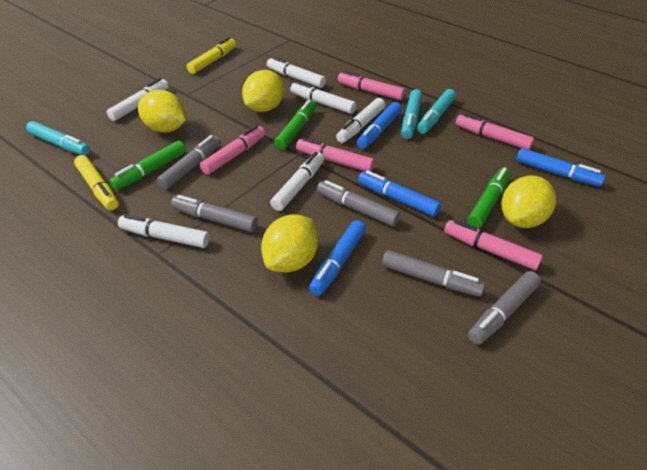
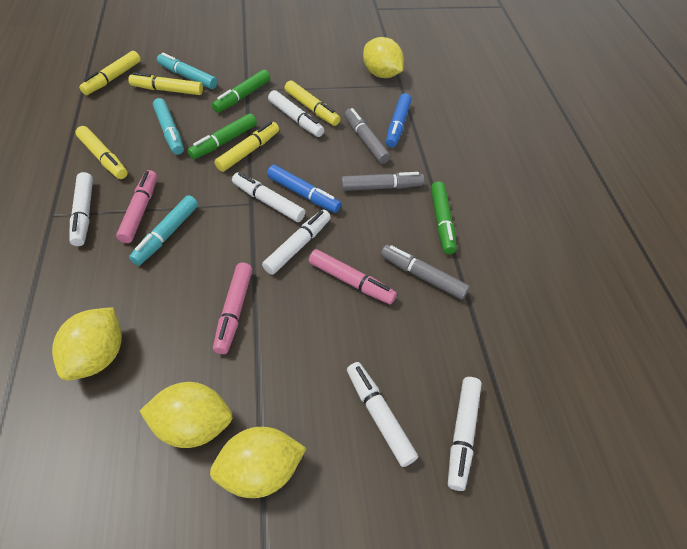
blue marker: 4 -> 2
grey marker: 5 -> 3
pink marker: 5 -> 3
yellow marker: 2 -> 5

